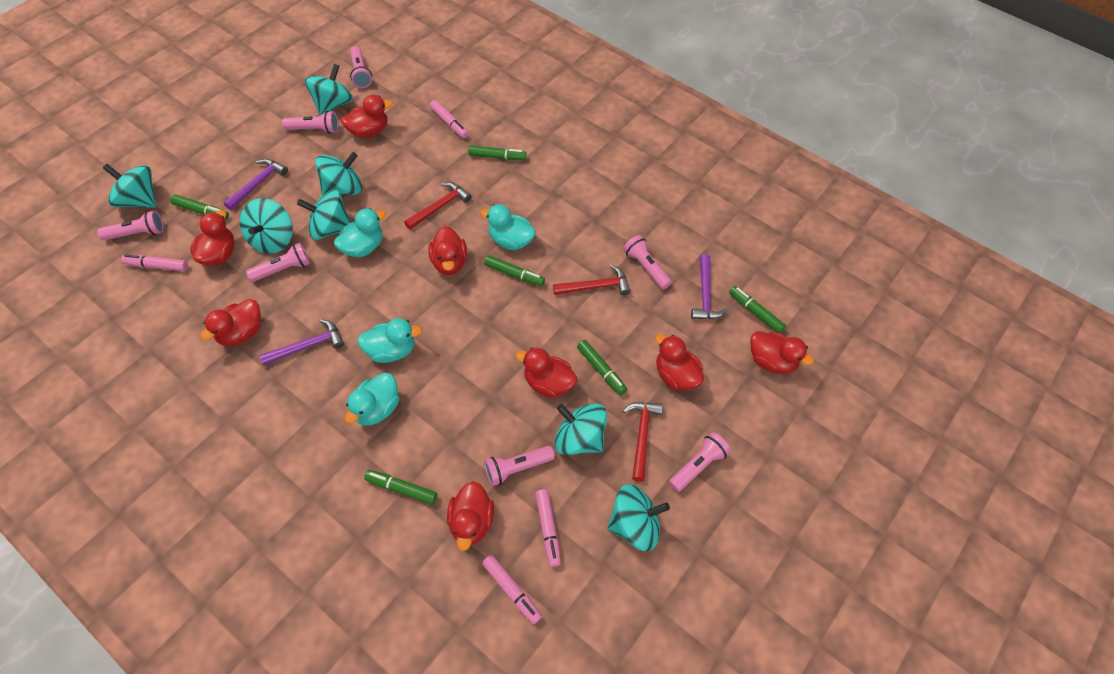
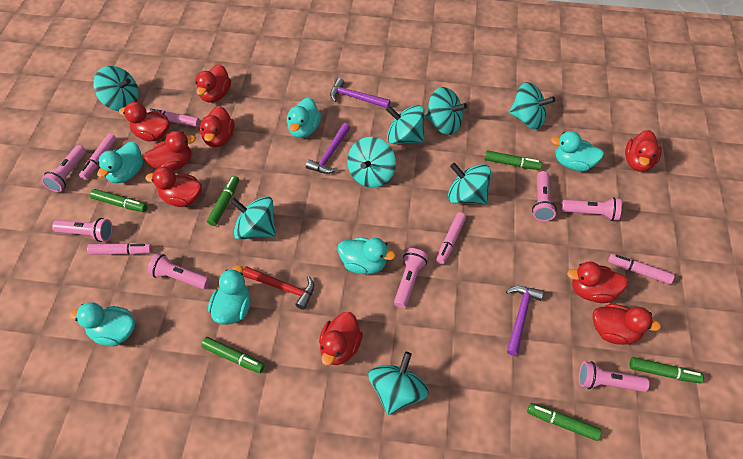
pink marker: 4 -> 5
red duck: 8 -> 9
red hammer: 3 -> 1
turquoise duck: 4 -> 6
turquoise spinning top: 7 -> 8

